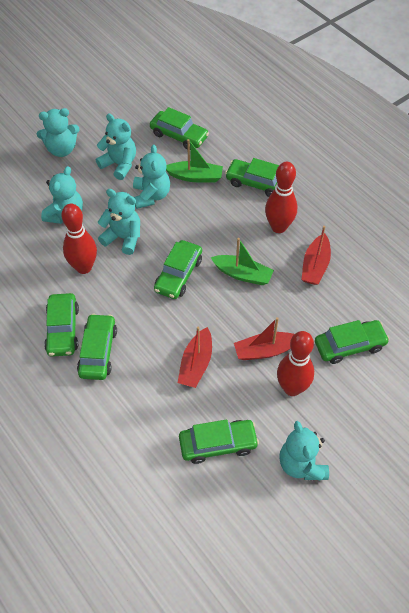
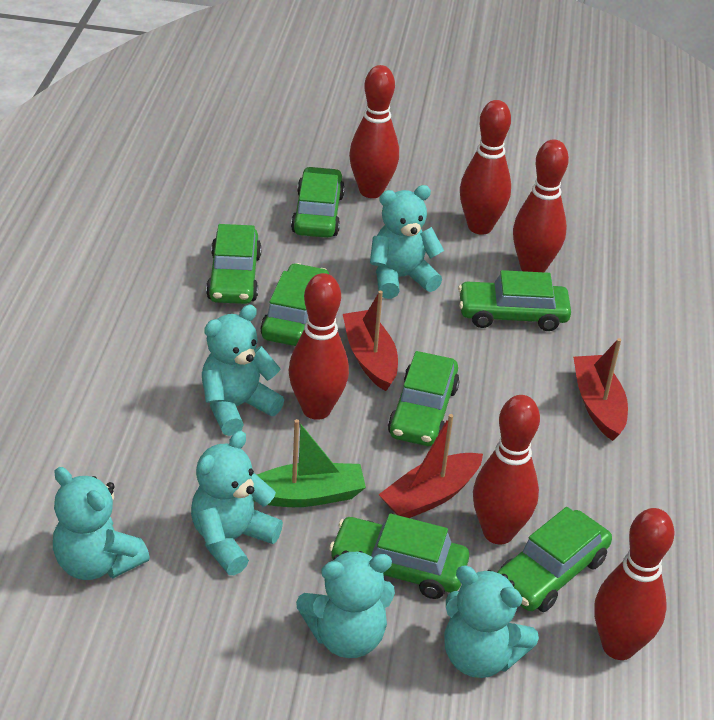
green boat: 2 -> 1
red bowling pin: 3 -> 6

